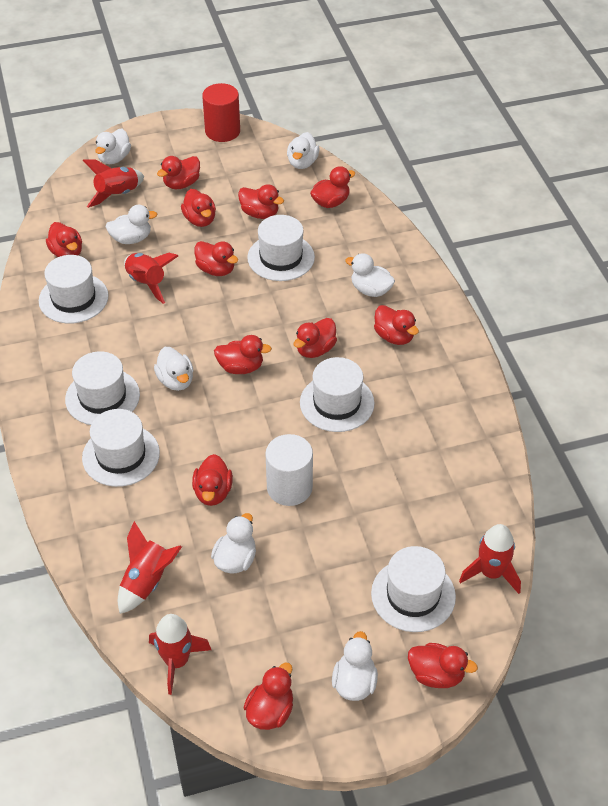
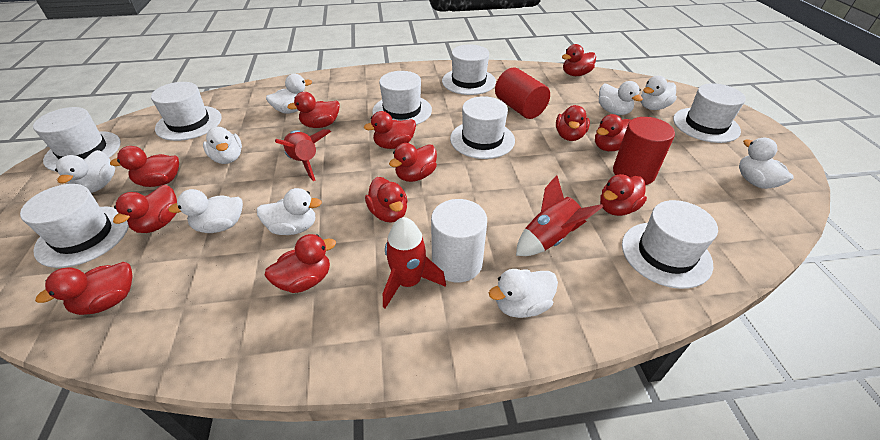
red cylinder: 1 -> 2
red rocket: 5 -> 3
white duck: 7 -> 9
white hat: 6 -> 8

